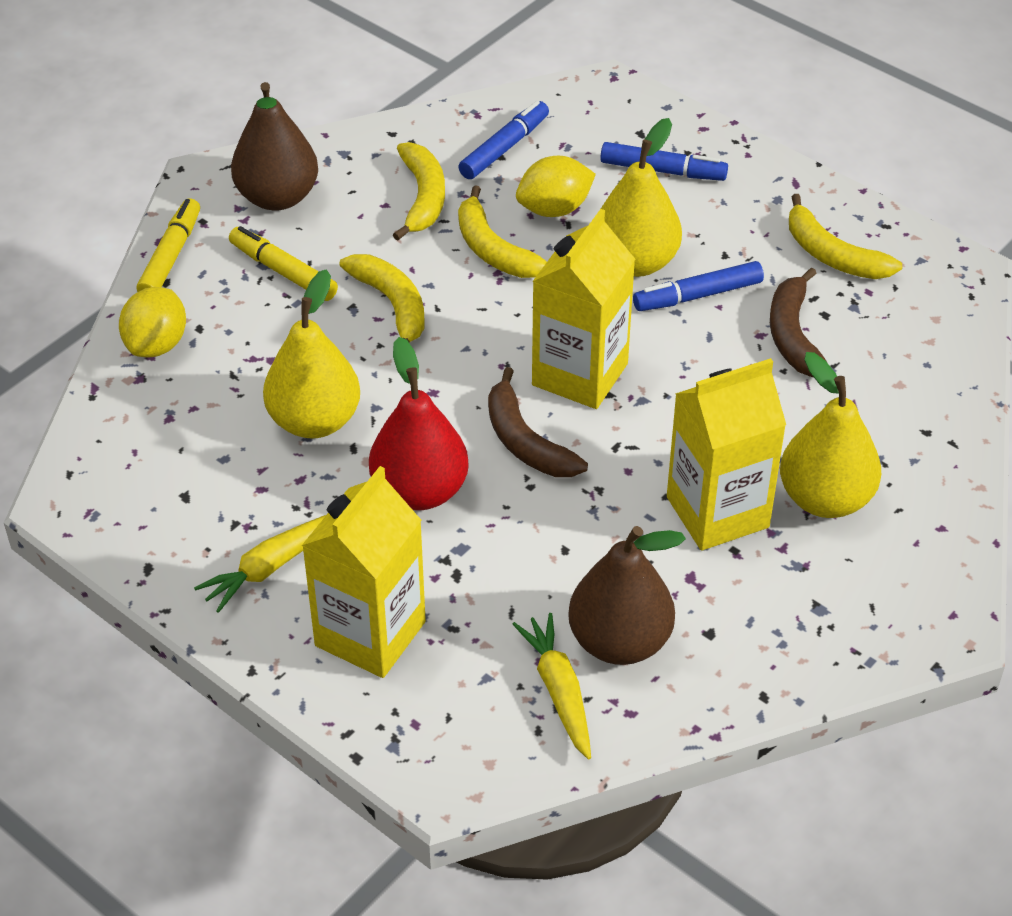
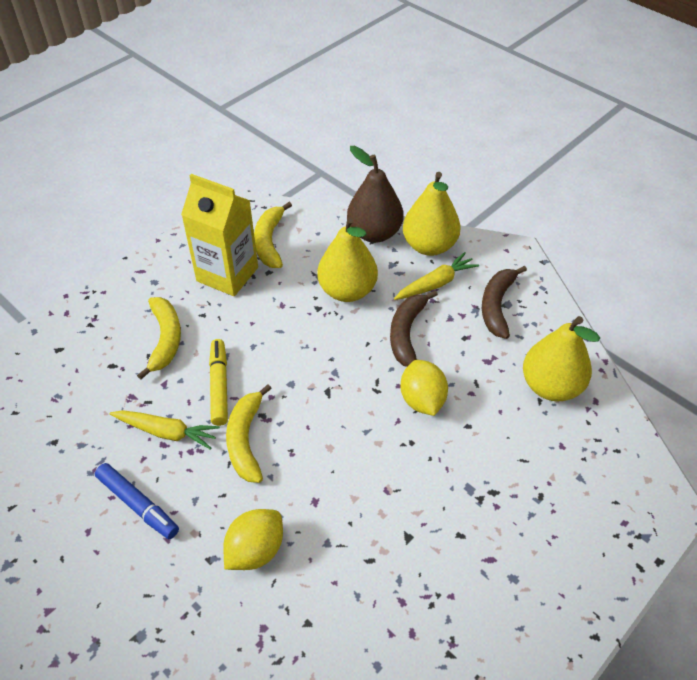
blue marker: 3 -> 1
brown pear: 2 -> 1
red pear: 1 -> 0
yellow banana: 4 -> 3
yellow carton: 3 -> 1
yellow marker: 2 -> 1

